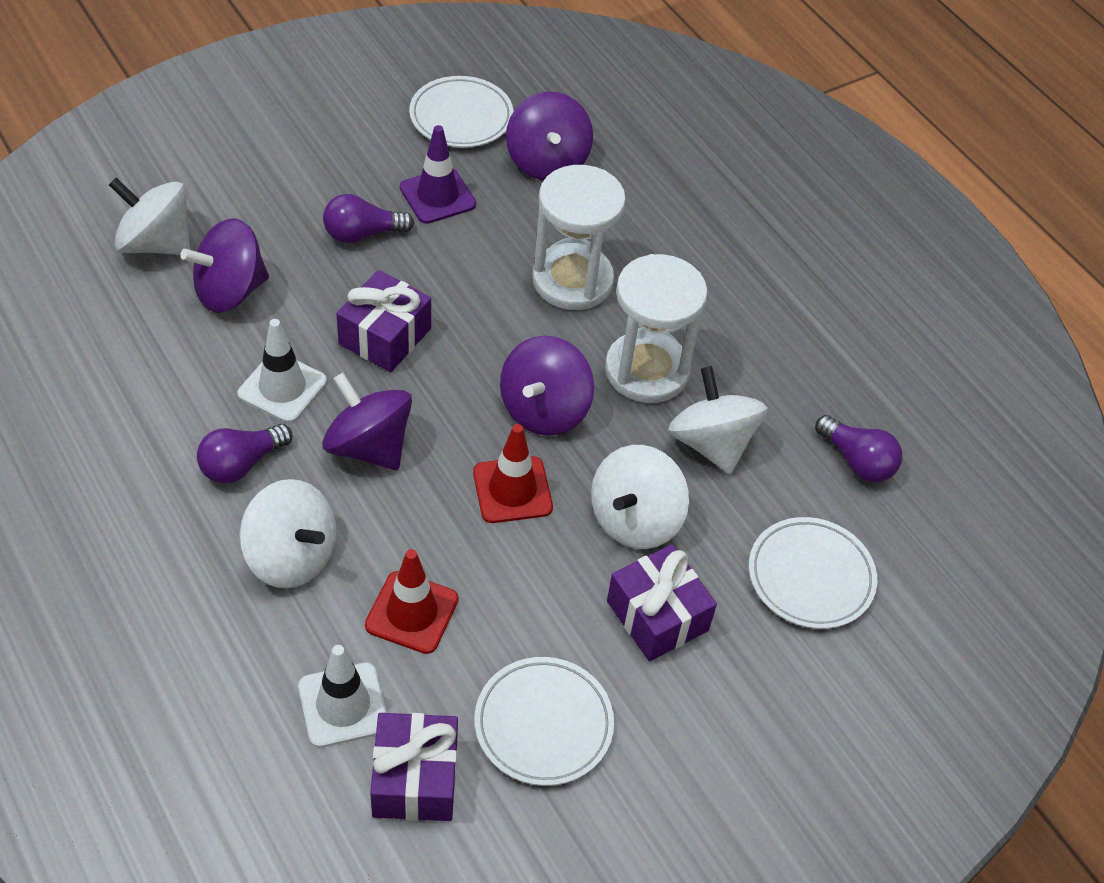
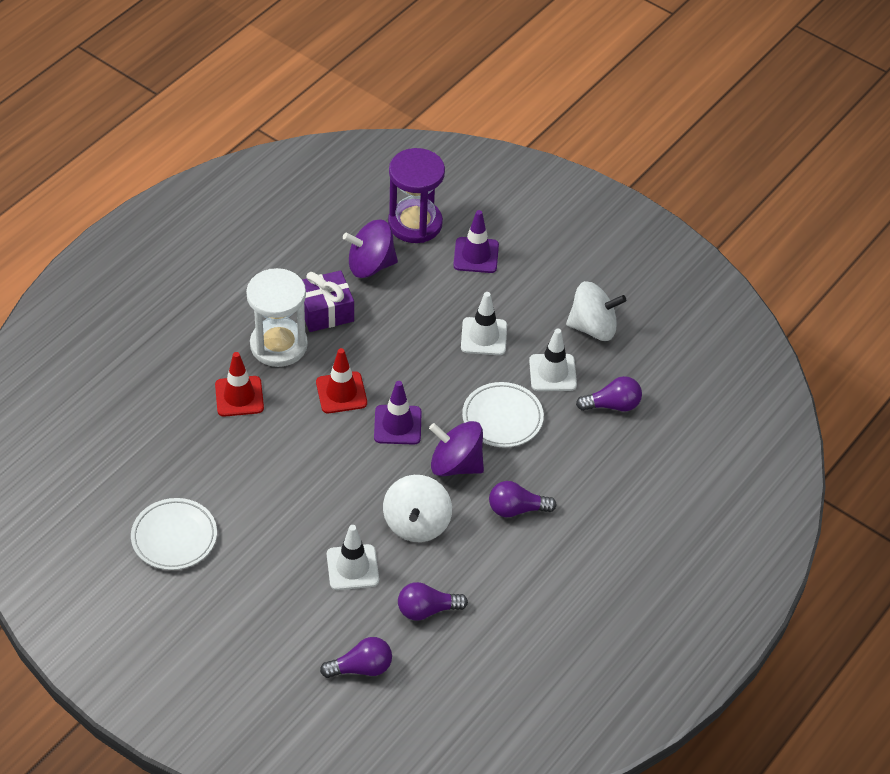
purple gift: 3 -> 1
purple hourglass: 0 -> 1
purple light bulb: 3 -> 4
purple spinning top: 4 -> 2
purple traffic cone: 1 -> 2
white hourglass: 2 -> 1
white plate: 3 -> 2
white spinning top: 4 -> 2
white traffic cone: 2 -> 3

